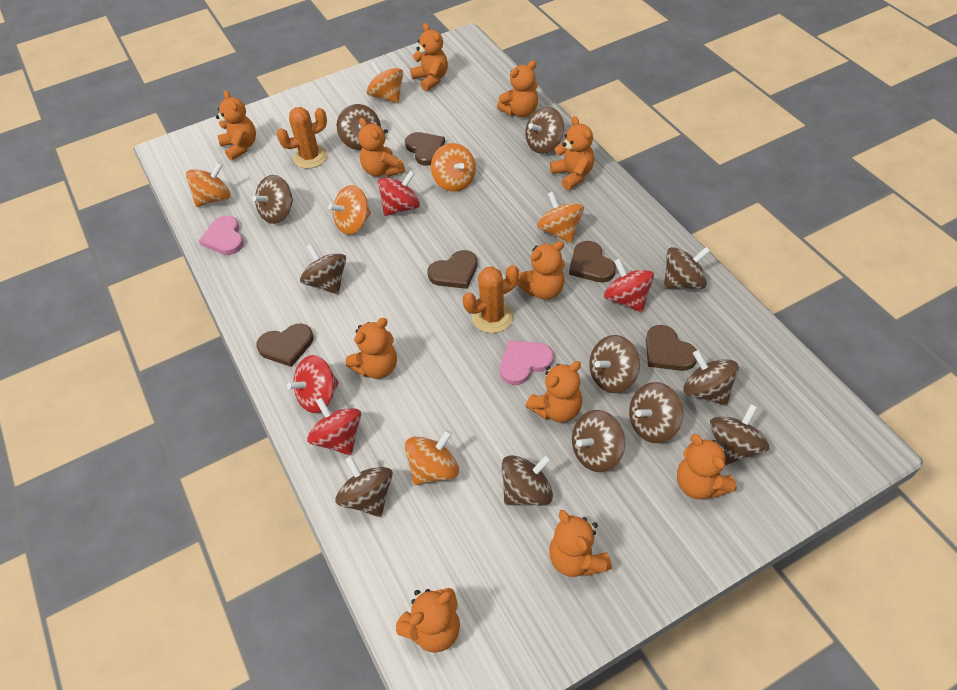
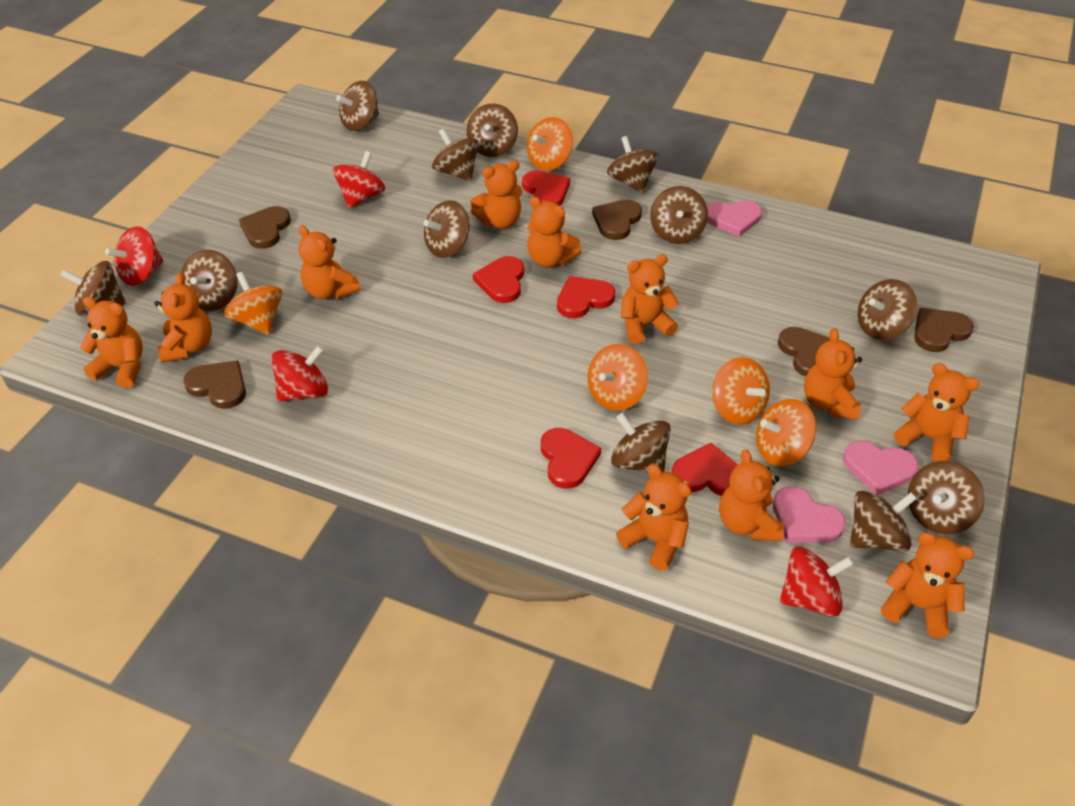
orange cactus: 2 -> 0
orange spinning top: 6 -> 5
pink heart: 2 -> 3
red heart: 0 -> 5

